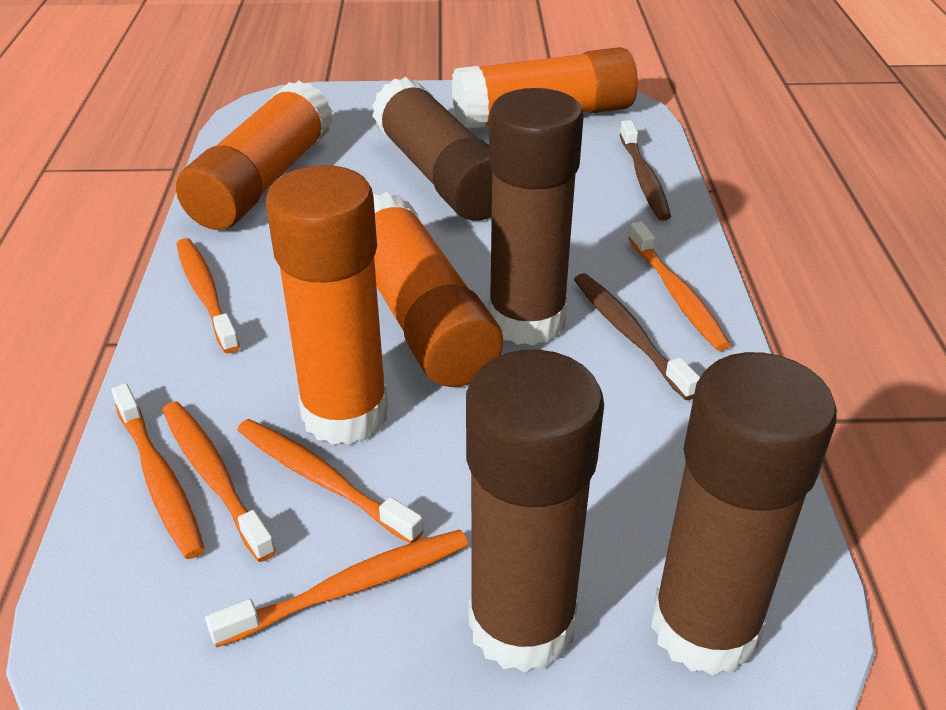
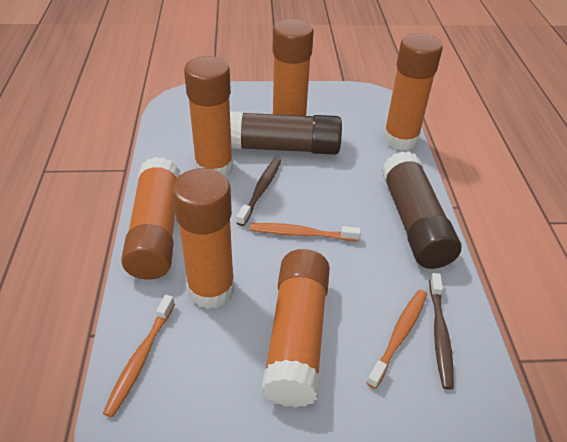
brown glue stick: 4 -> 2
orange glue stick: 4 -> 6
orange toothbrush: 6 -> 3

